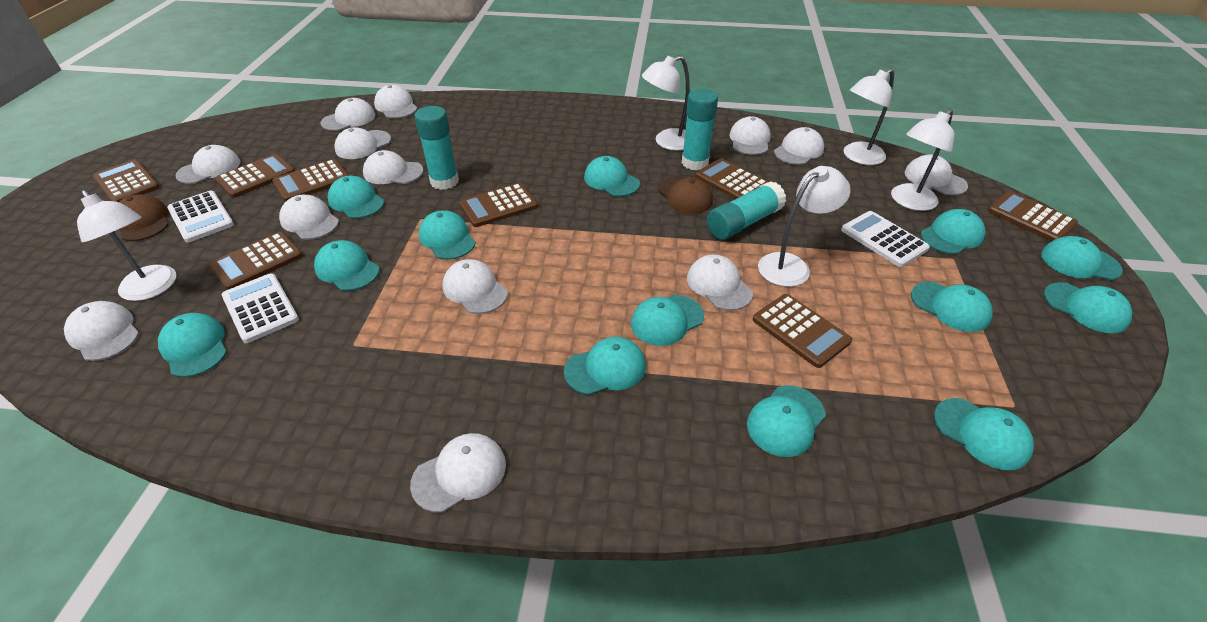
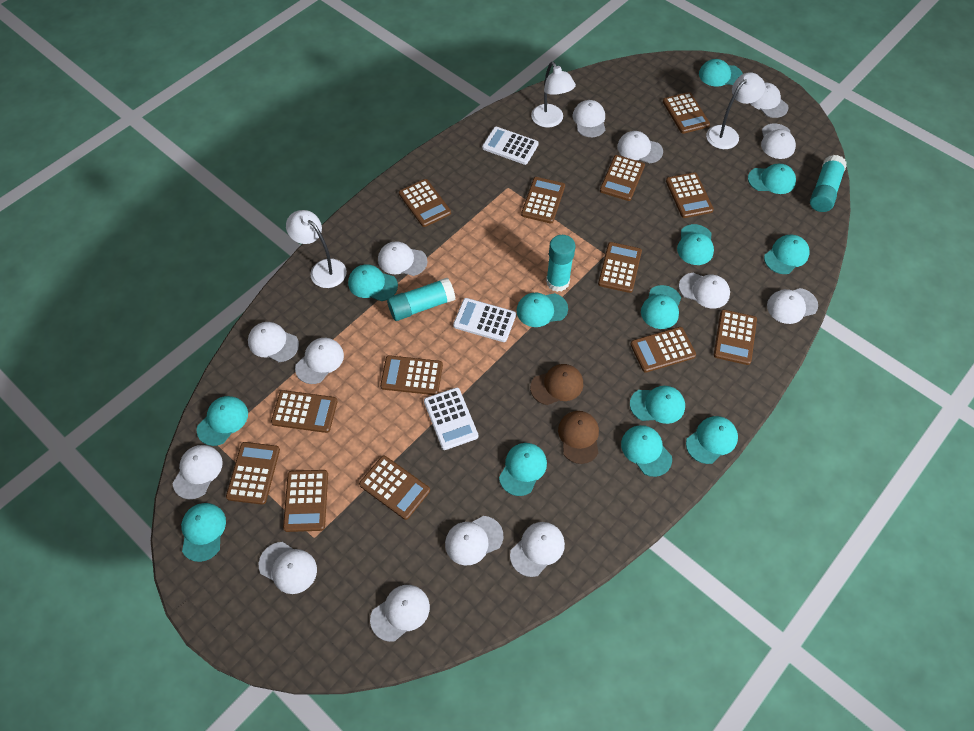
brown calculator: 8 -> 13
white cap: 13 -> 14
white lamp: 5 -> 3

